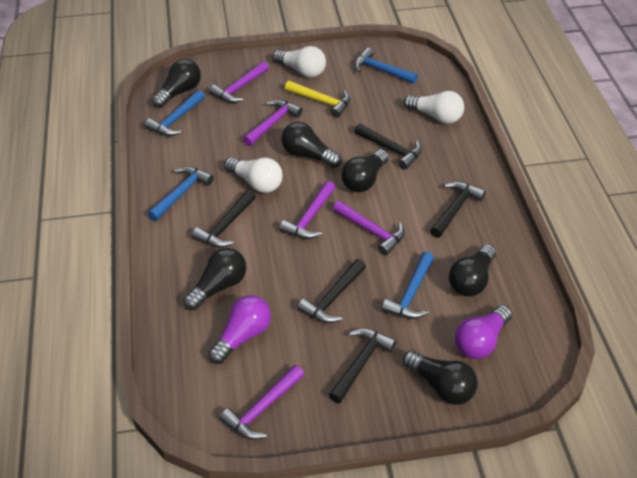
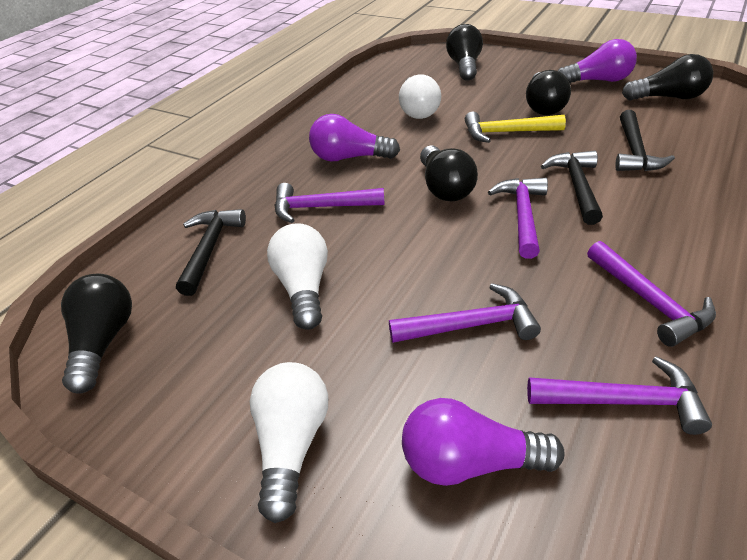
black hammer: 5 -> 3
black light bulb: 6 -> 5
blue hammer: 4 -> 0
purple light bulb: 2 -> 3

